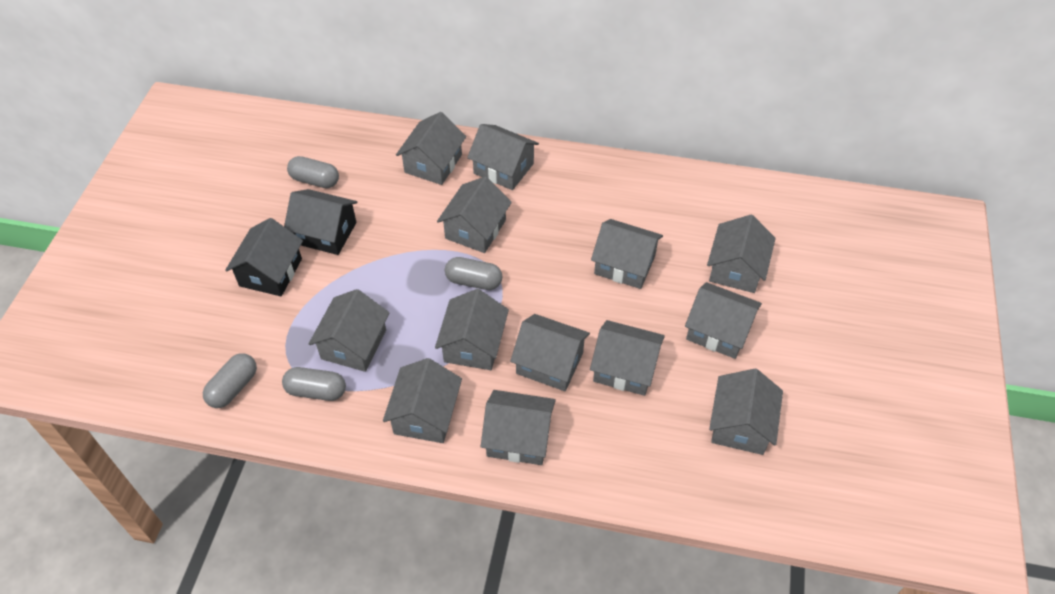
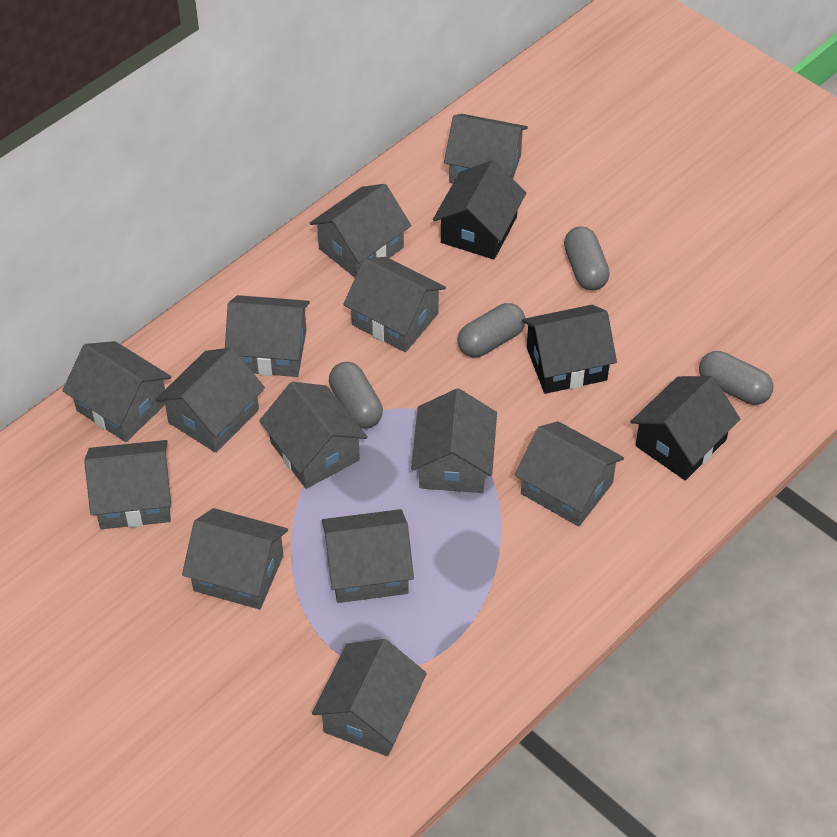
black house: 2 -> 3

